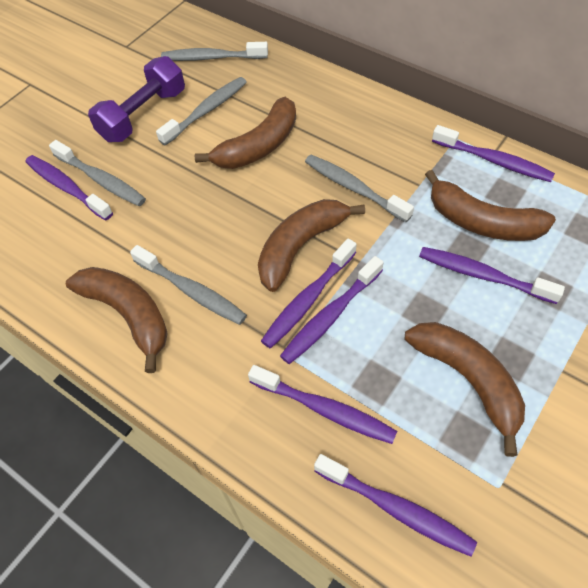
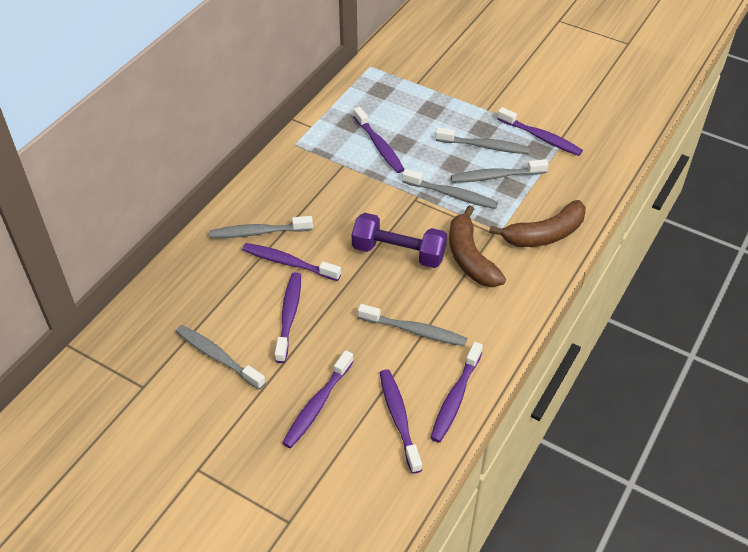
brown banana: 5 -> 2
grey toothbrush: 5 -> 6

